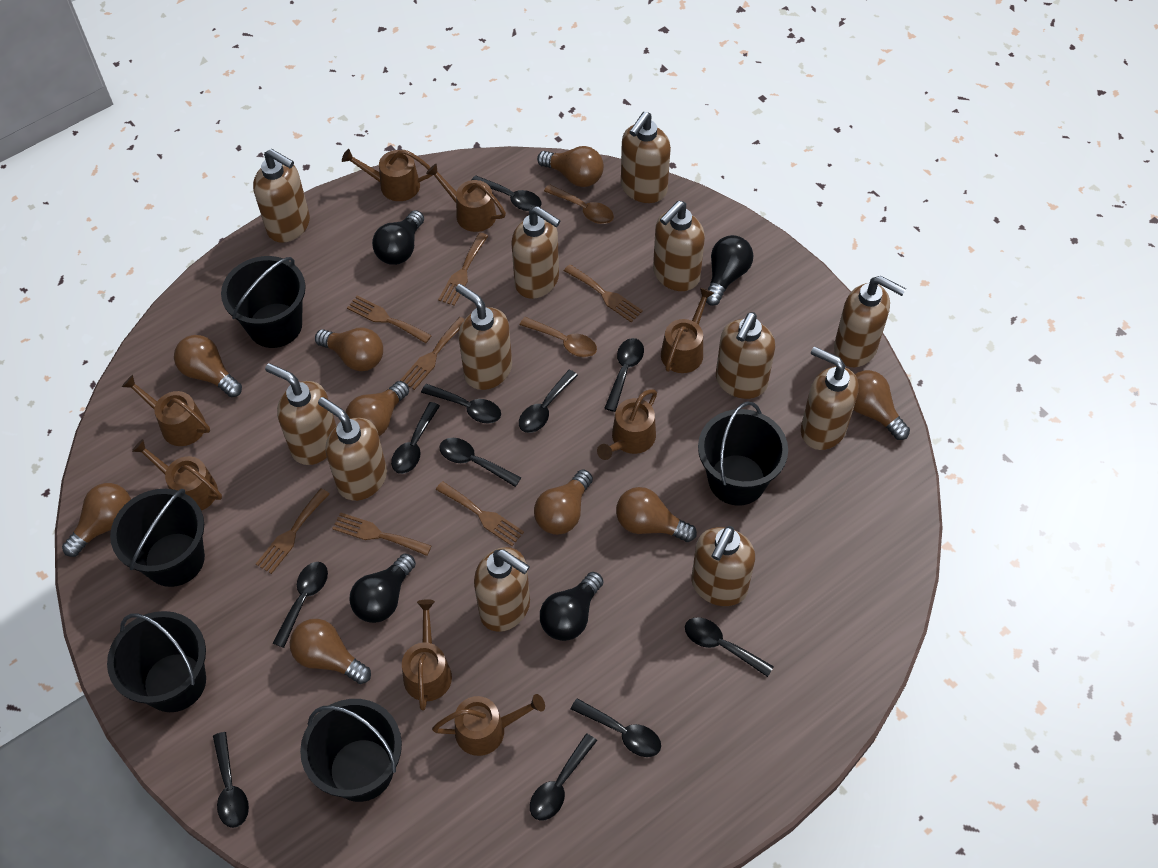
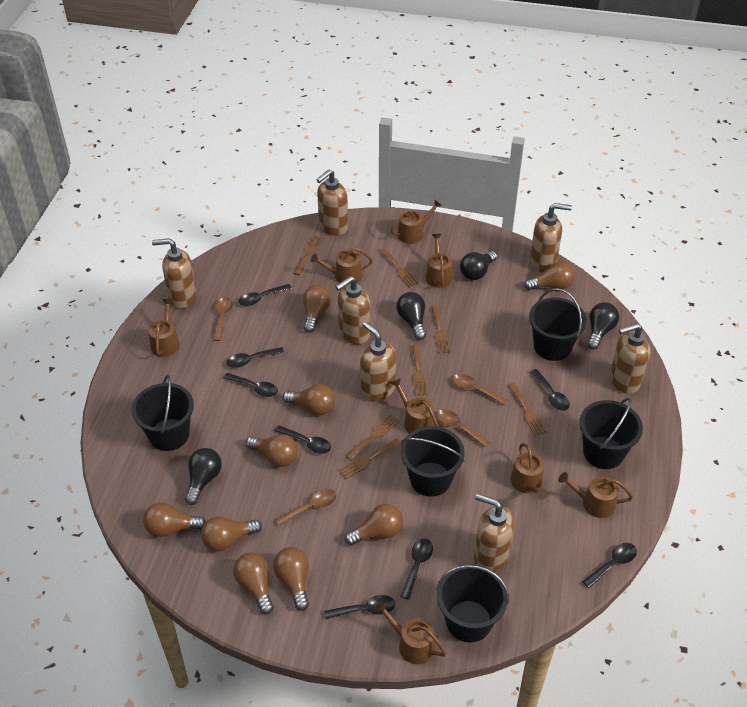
black spoon: 11 -> 8
brown soap dispenser: 12 -> 7
brown spoon: 2 -> 4

